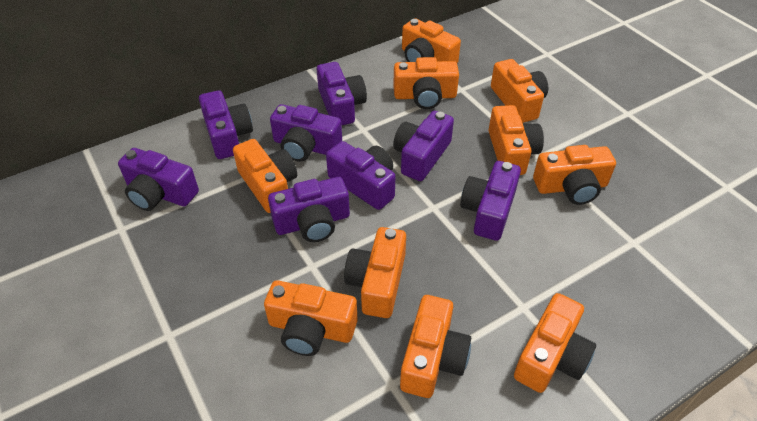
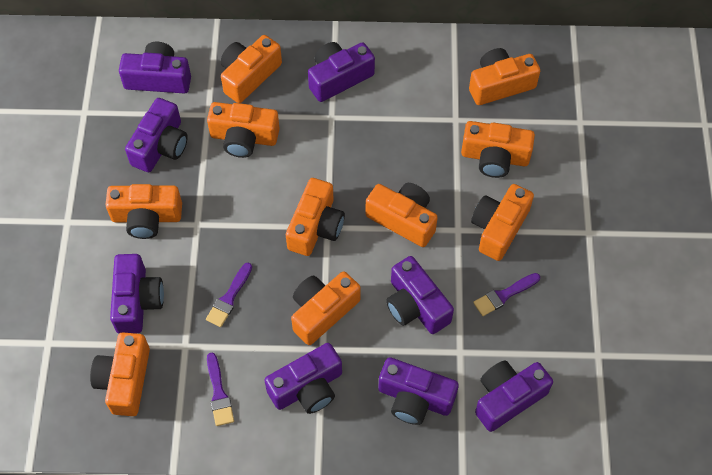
purple brush: 0 -> 3

